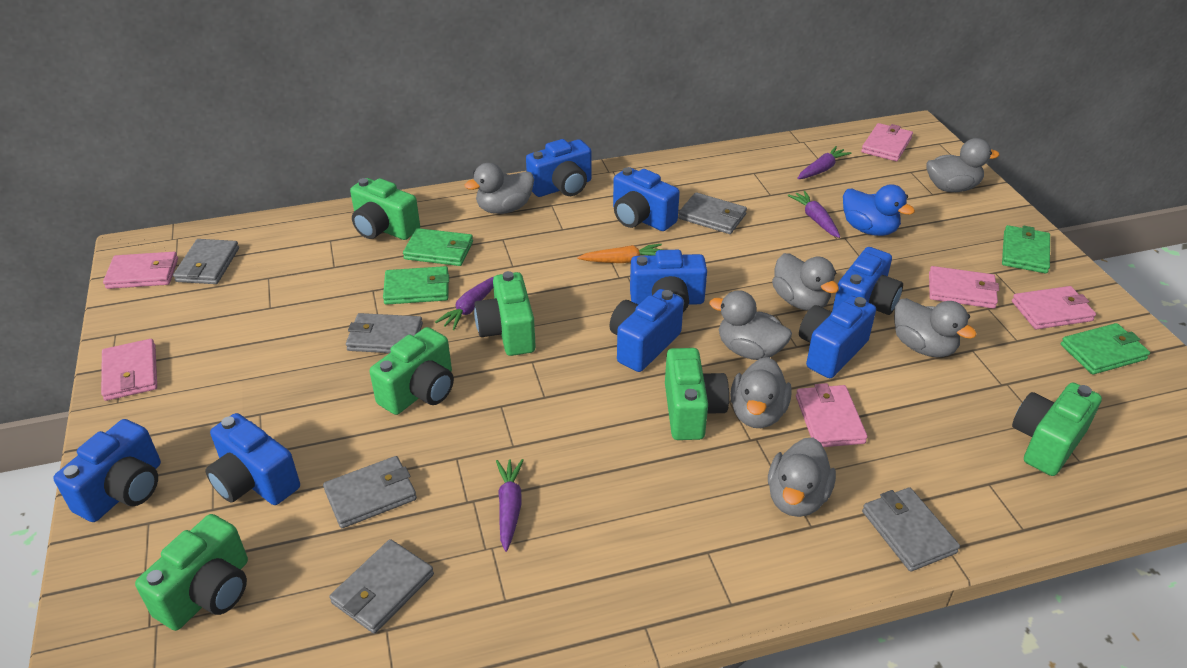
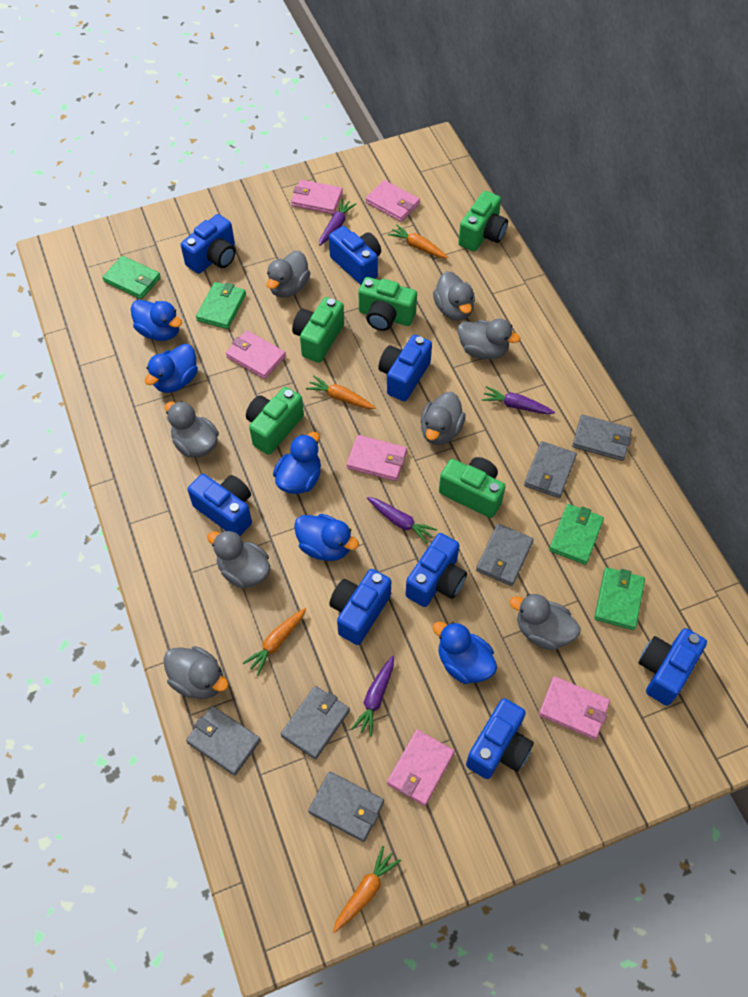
blue duck: 1 -> 5
green camera: 6 -> 5
grey duck: 7 -> 8
orange carrot: 1 -> 4

